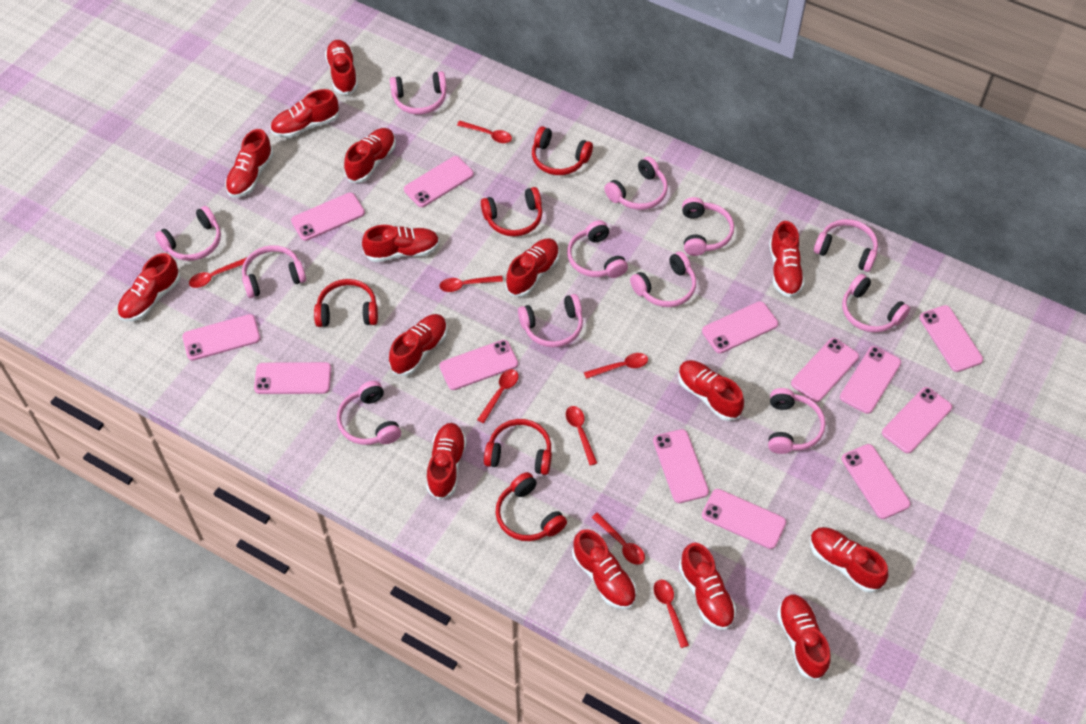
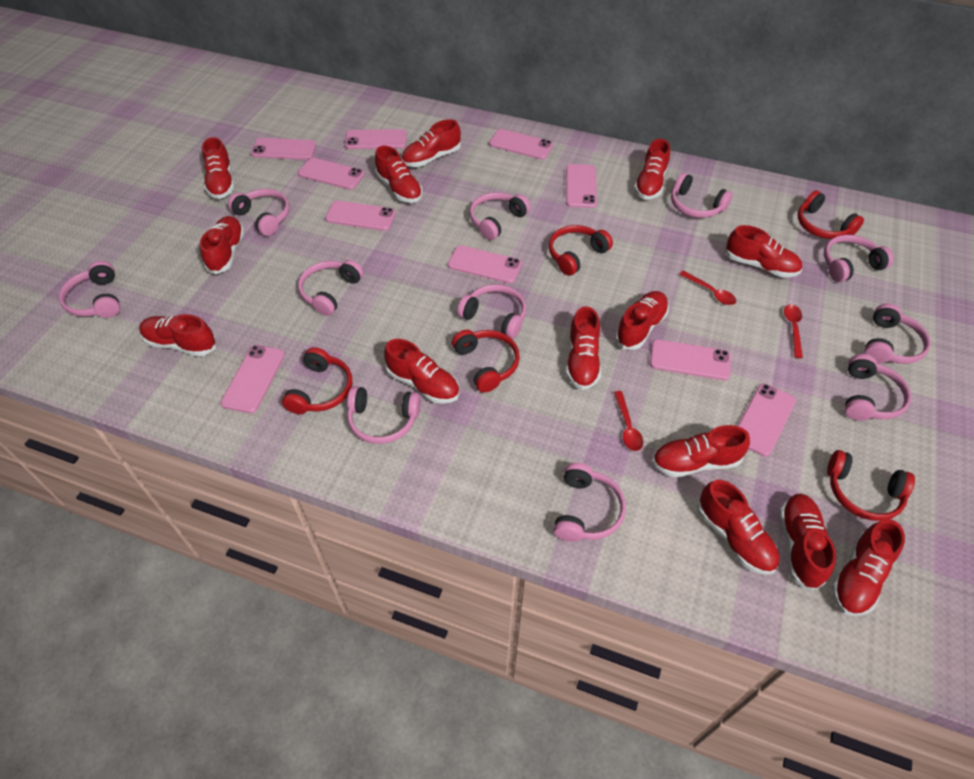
pink headphones: 12 -> 11
pink phone: 13 -> 10
red shoe: 15 -> 14
red spoon: 8 -> 3

